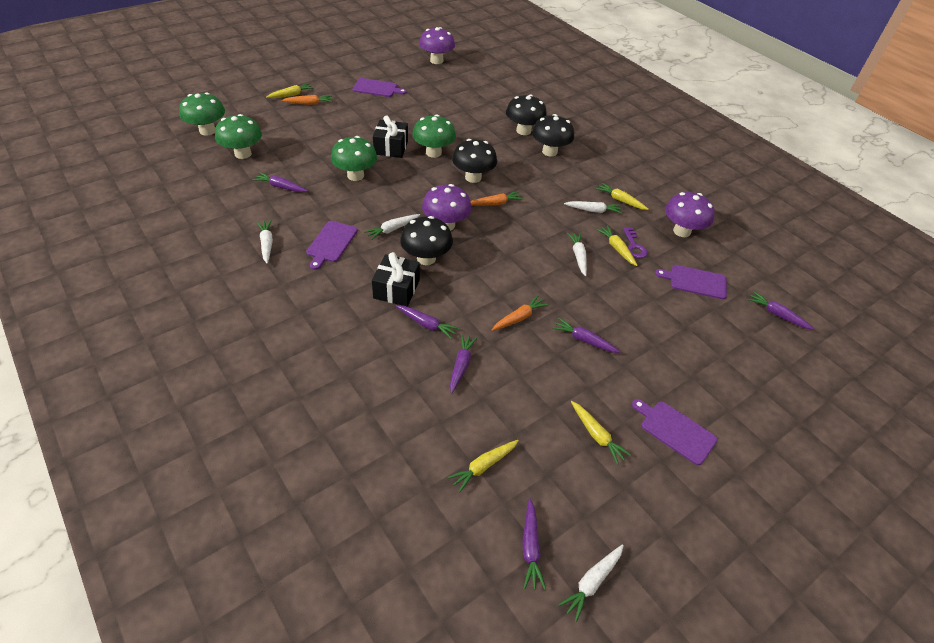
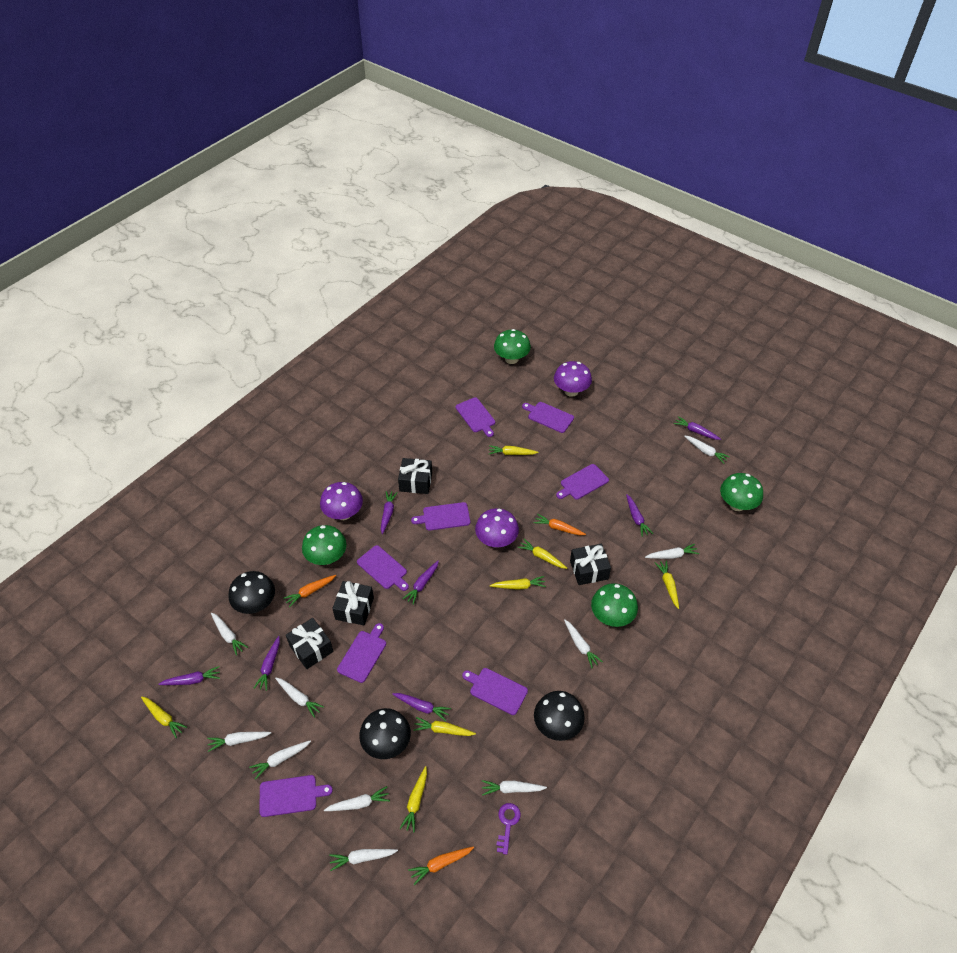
black gift: 2 -> 4
black mushroom: 4 -> 3
purple carrot: 6 -> 7
purple cutting board: 4 -> 8
white carrot: 5 -> 10
yellow carrot: 5 -> 7

